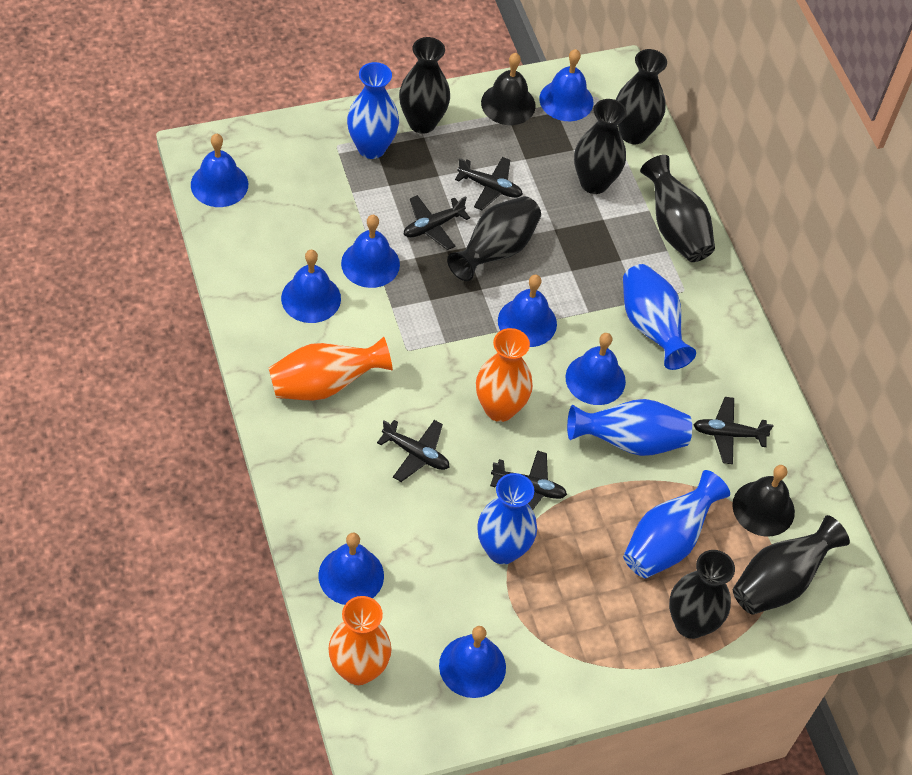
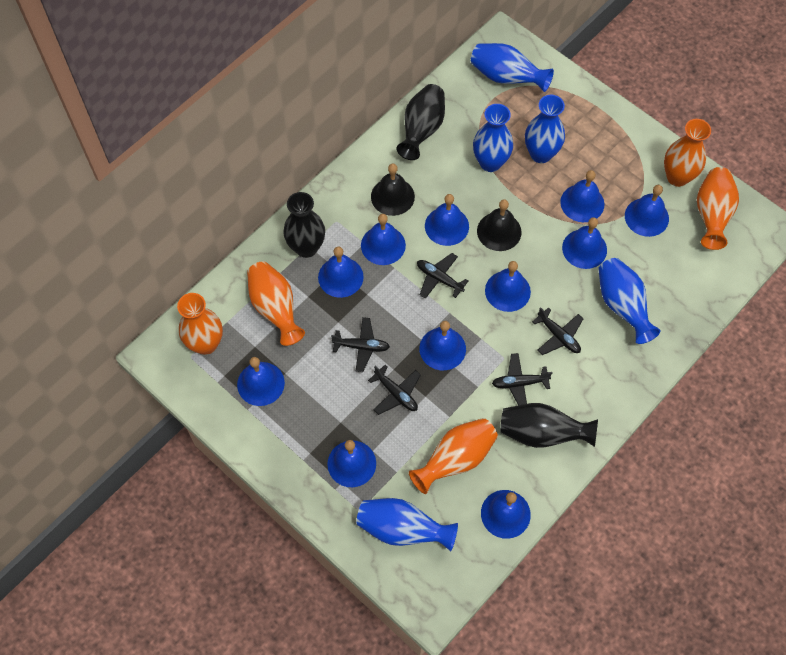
black vase: 7 -> 3
blue bell: 8 -> 11
orange vase: 3 -> 5

